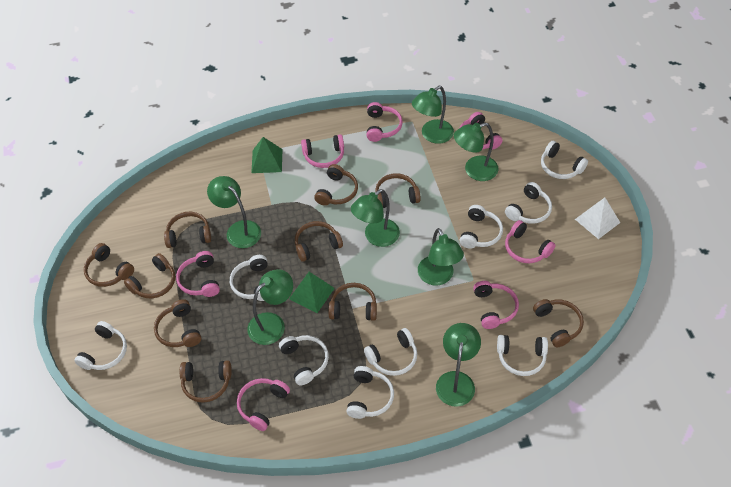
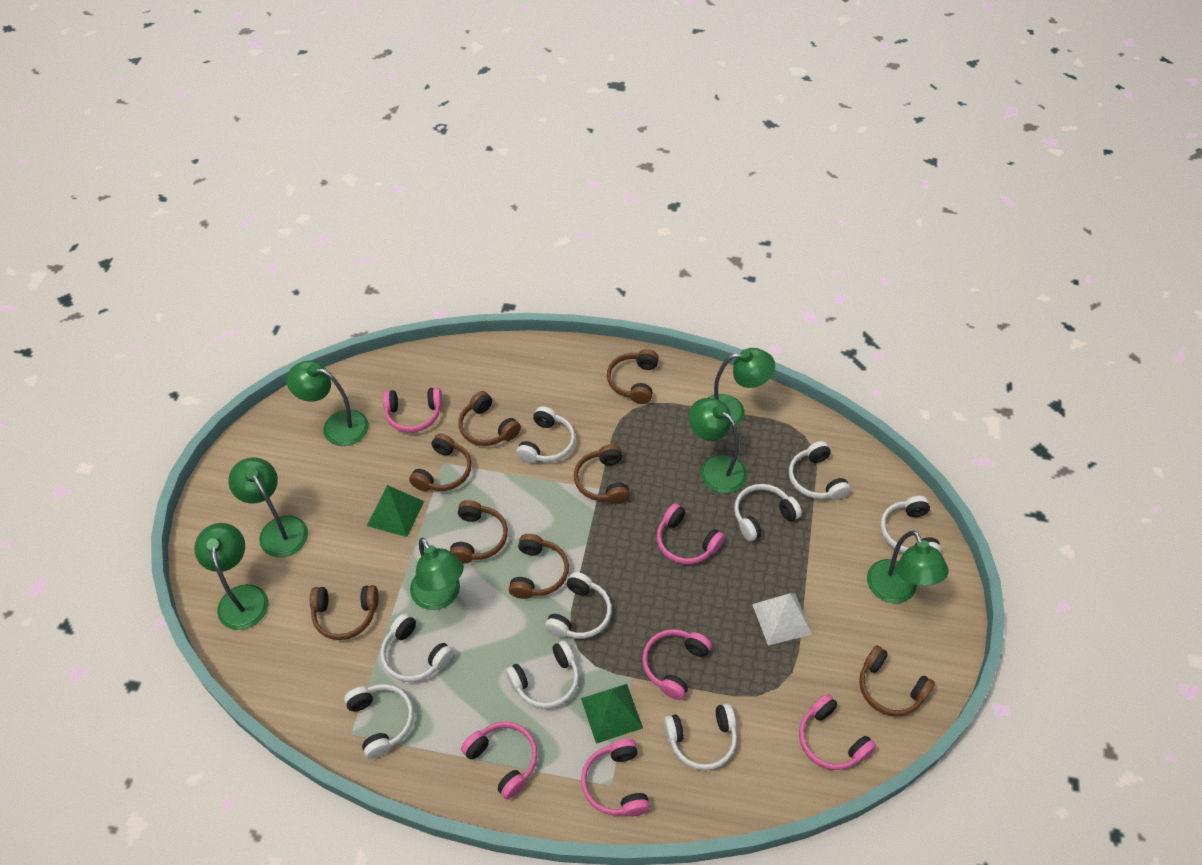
brown headphones: 10 -> 8
pink headphones: 7 -> 6

